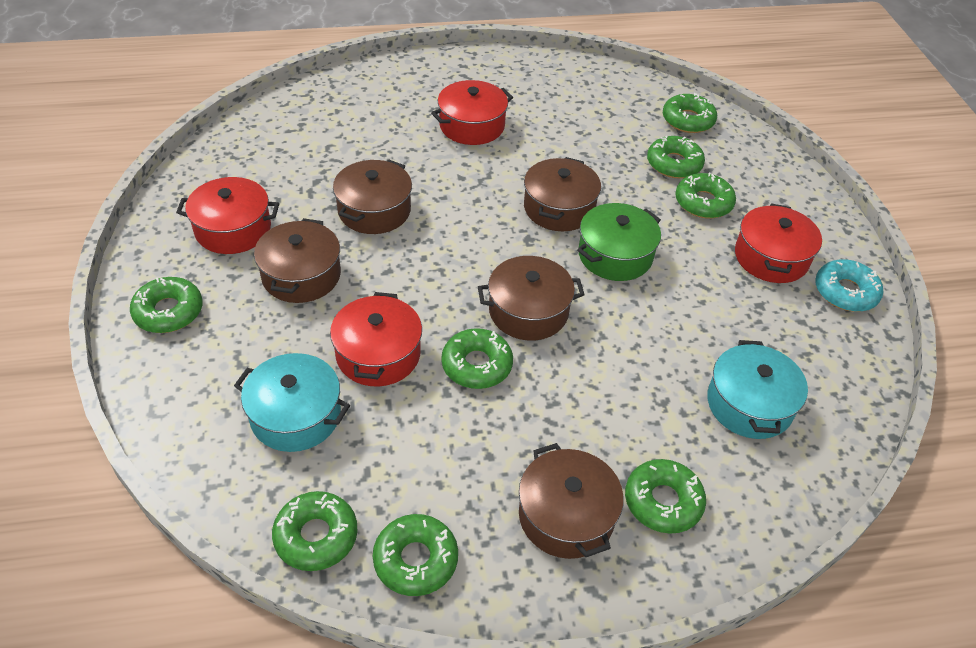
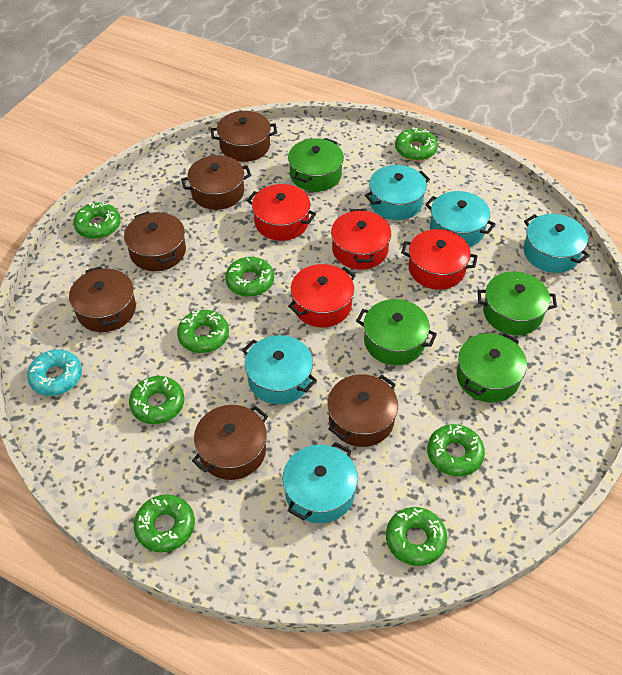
brown pot: 5 -> 6
green pot: 1 -> 4
turquoise pot: 2 -> 5

